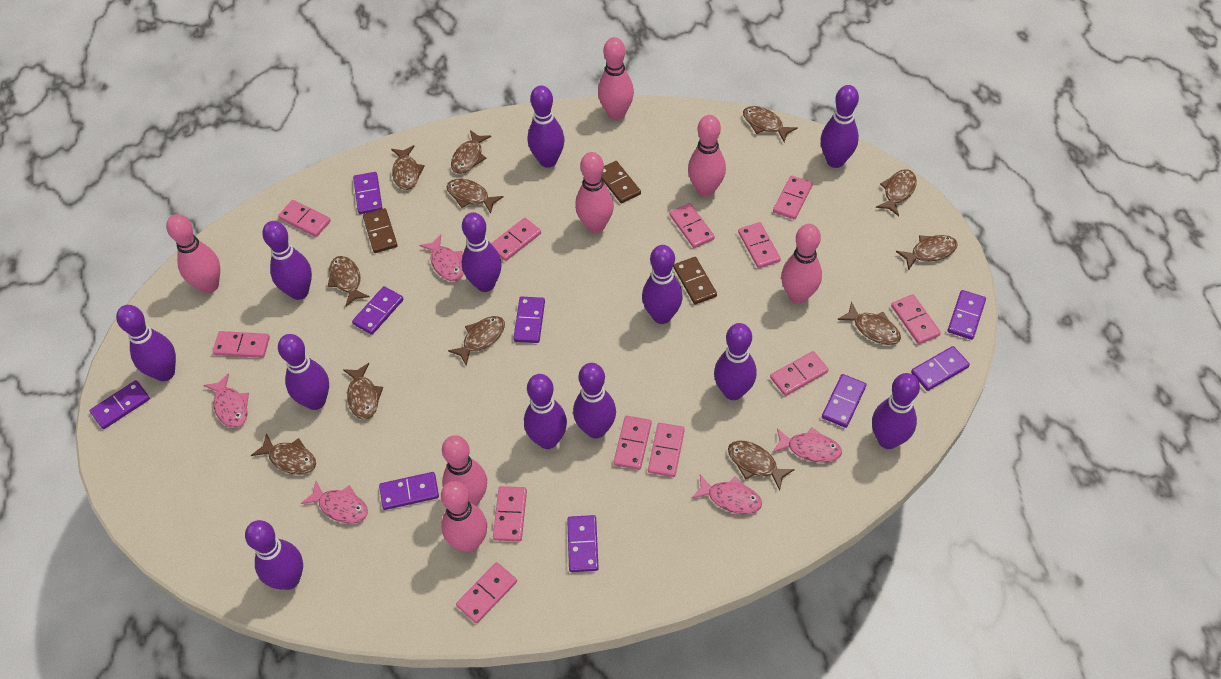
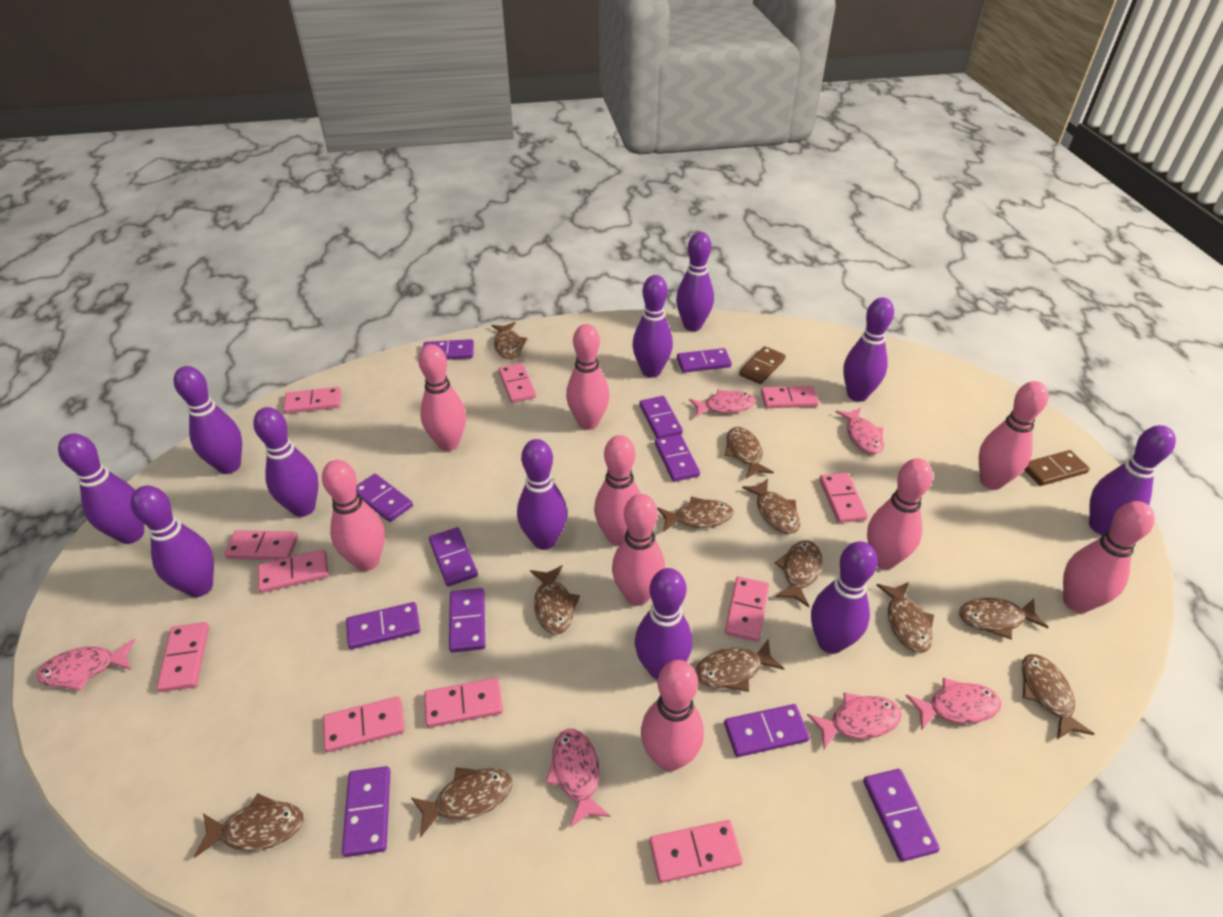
brown domino: 3 -> 2
pink bowling pin: 7 -> 9
pink domino: 12 -> 11
pink fish: 5 -> 6
purple bowling pin: 12 -> 11
purple domino: 9 -> 11

